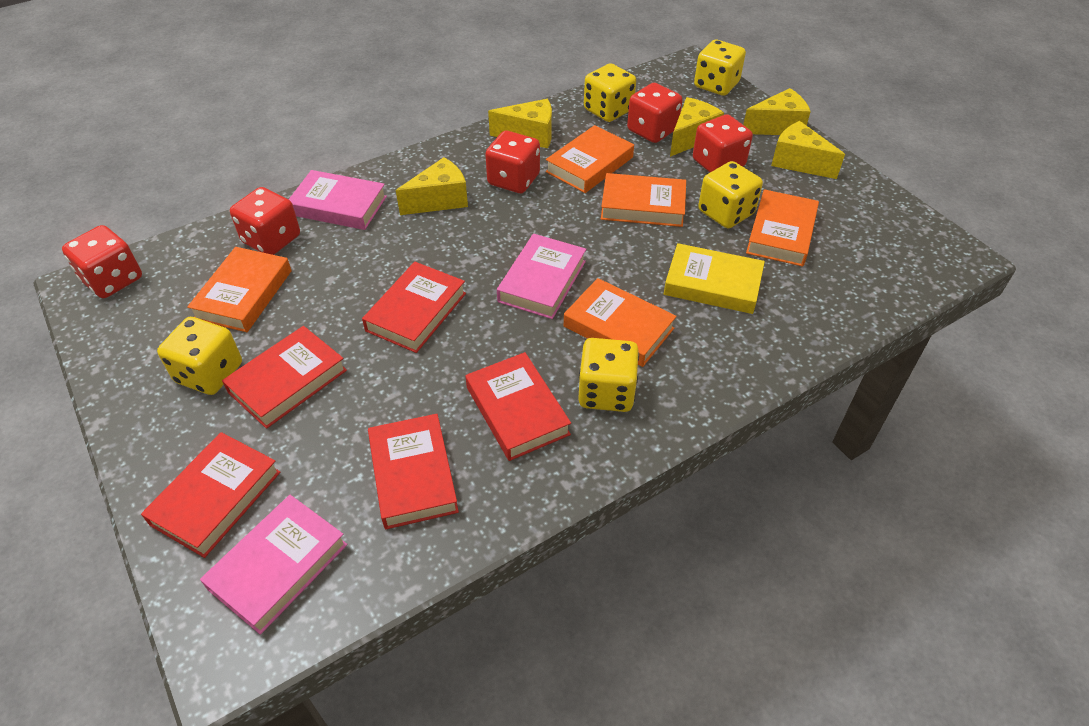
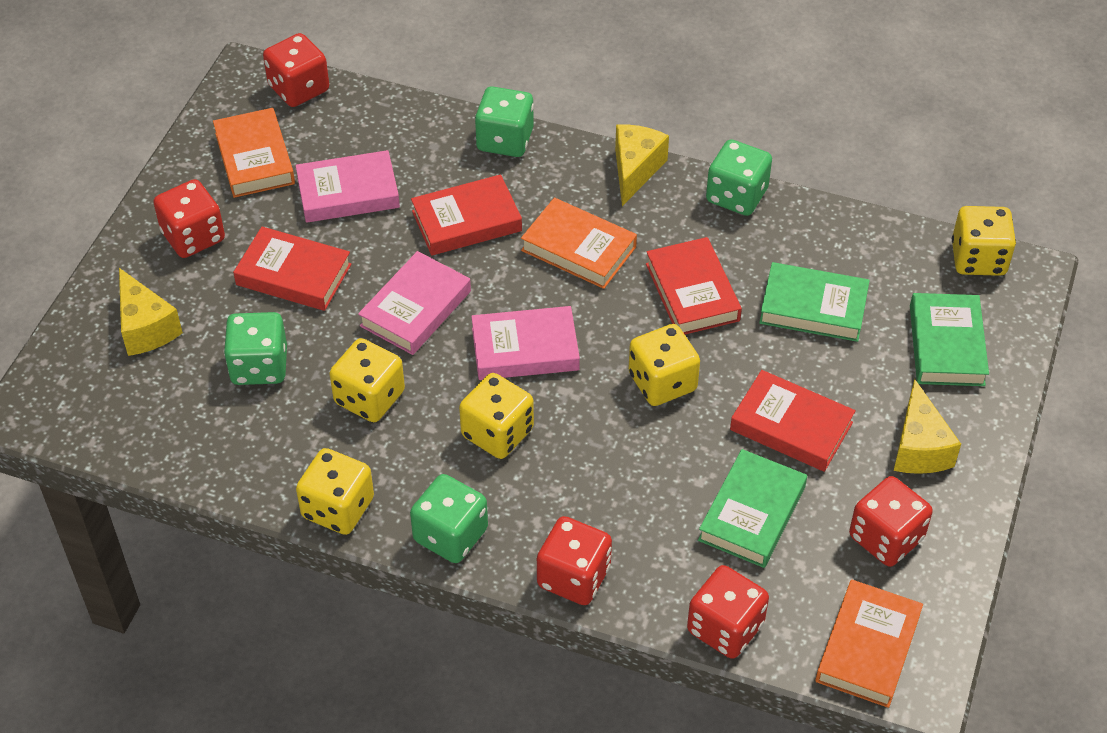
green book: 0 -> 3
green dice: 0 -> 4
orange book: 5 -> 3
red book: 5 -> 4
yellow book: 1 -> 0
yellow cheese: 5 -> 3

